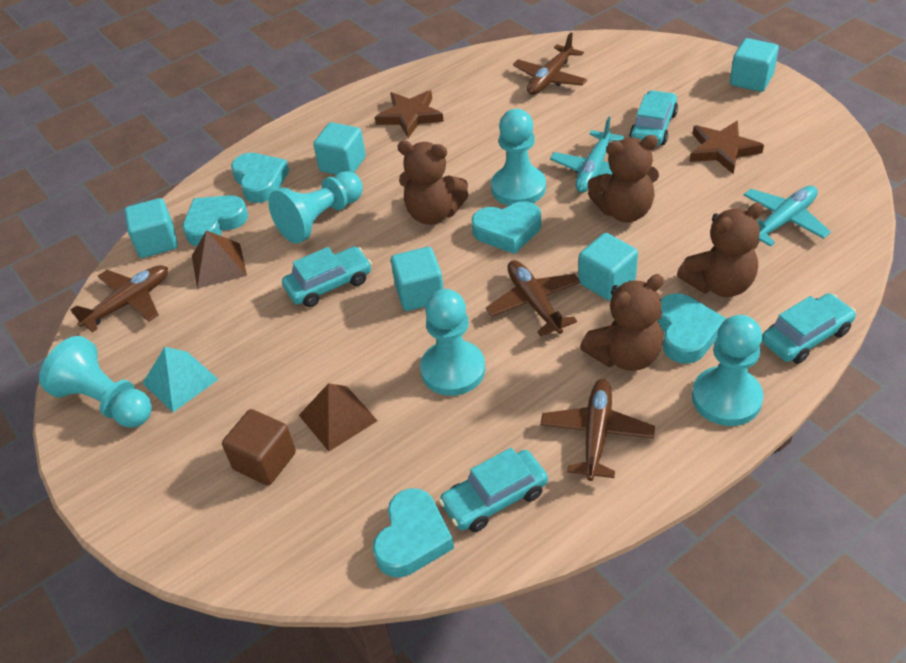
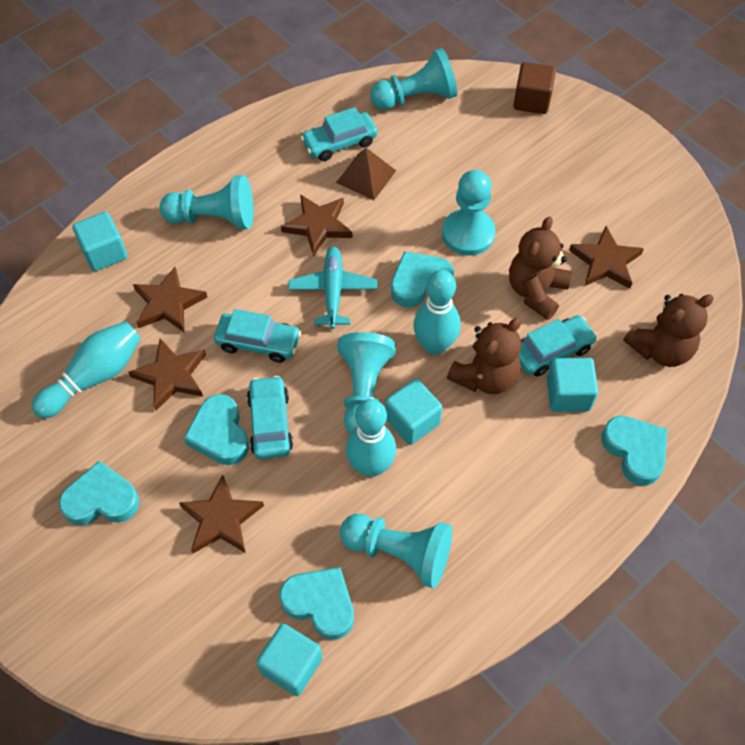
brown plane: 4 -> 0
brown pyramid: 2 -> 1
brown star: 2 -> 5
brown teddy bear: 4 -> 3
turquoise bowling pin: 0 -> 3
turquoise cube: 5 -> 4
turquoise plane: 2 -> 1
turquoise pyramid: 1 -> 0

